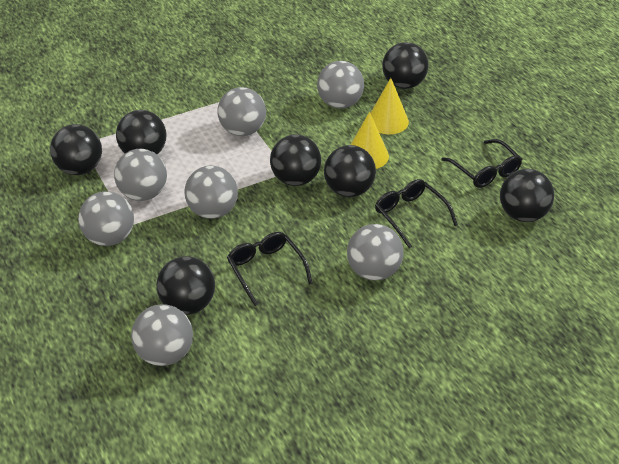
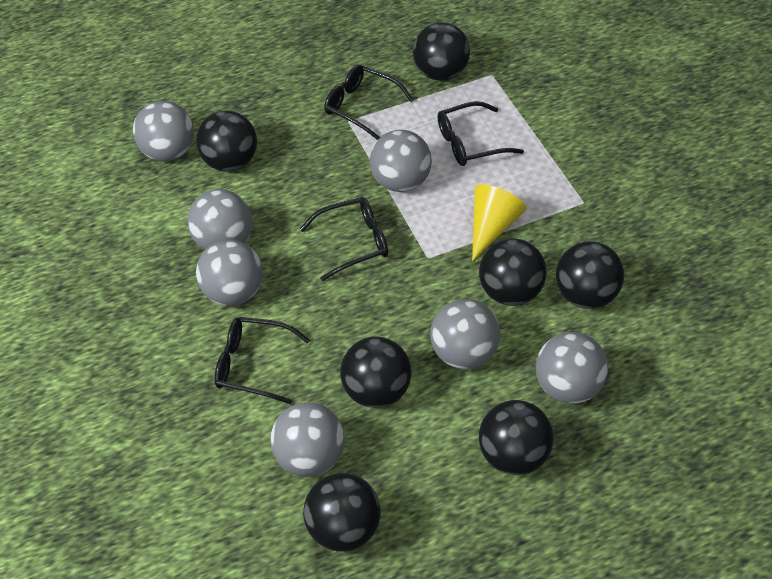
black glasses: 3 -> 4
yellow cone: 2 -> 1

